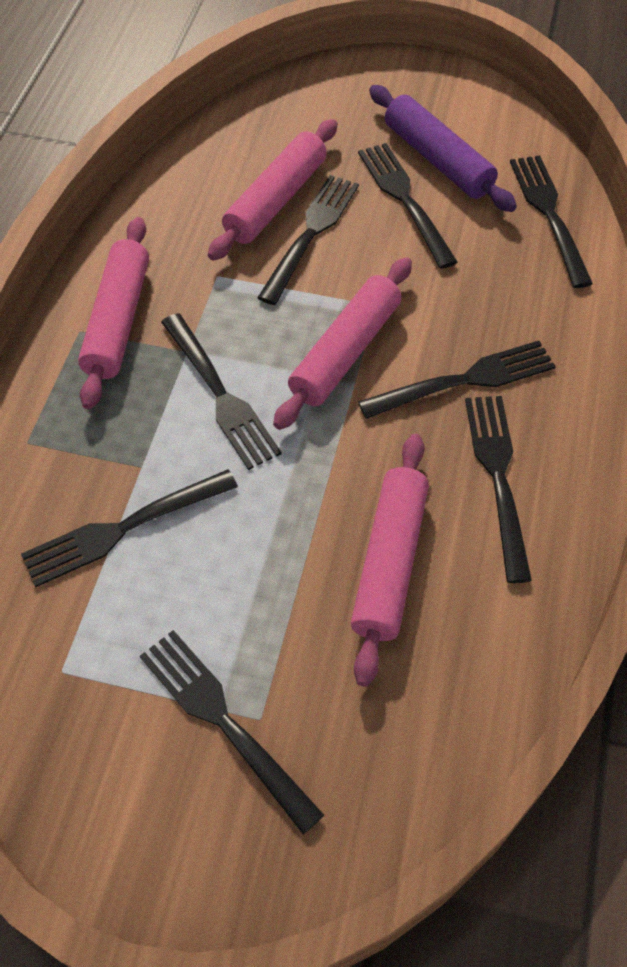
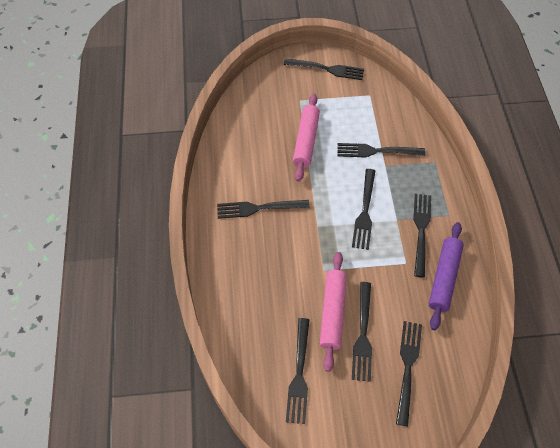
pink rolling pin: 4 -> 2

